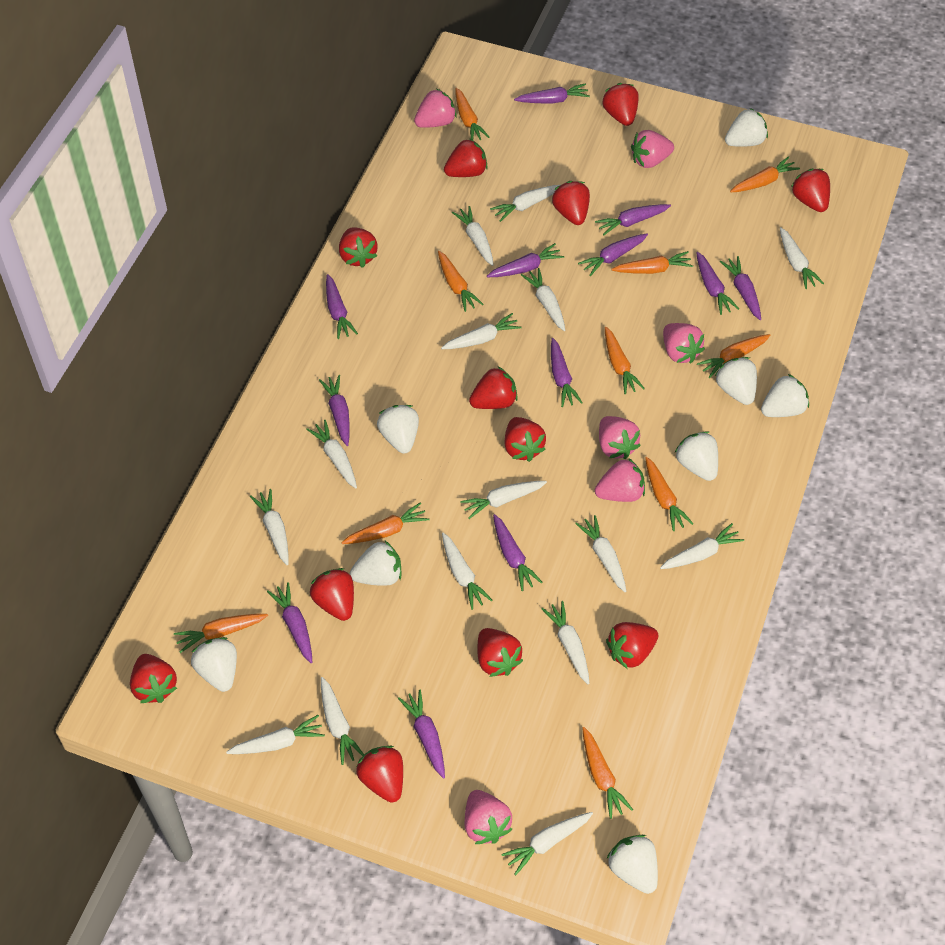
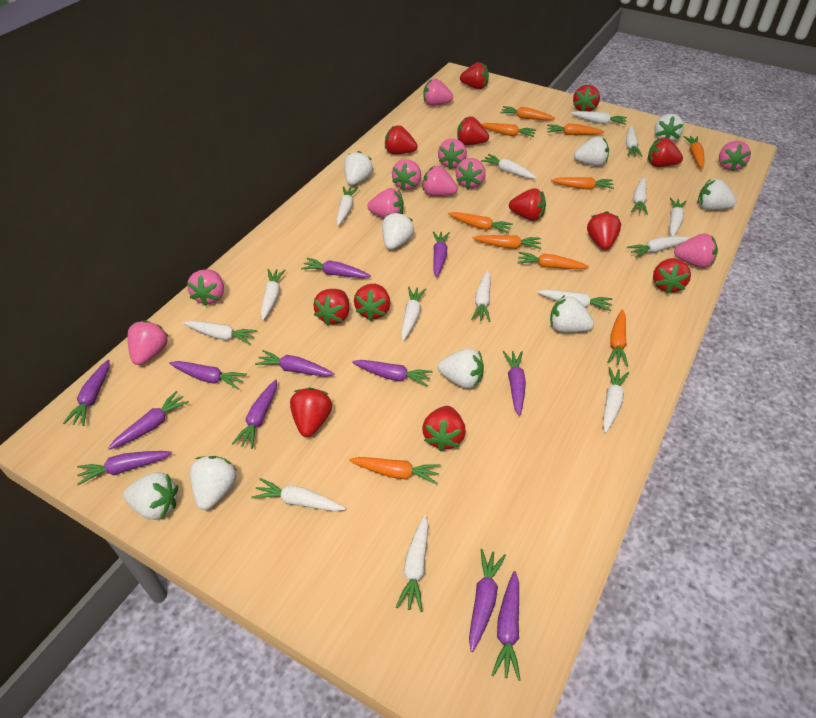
pink strawberry: 6 -> 10
white strawberry: 8 -> 9

